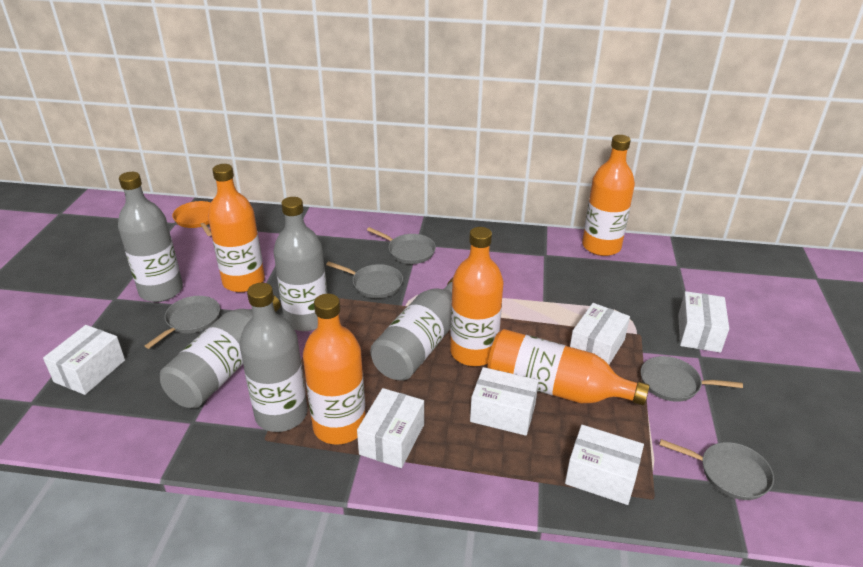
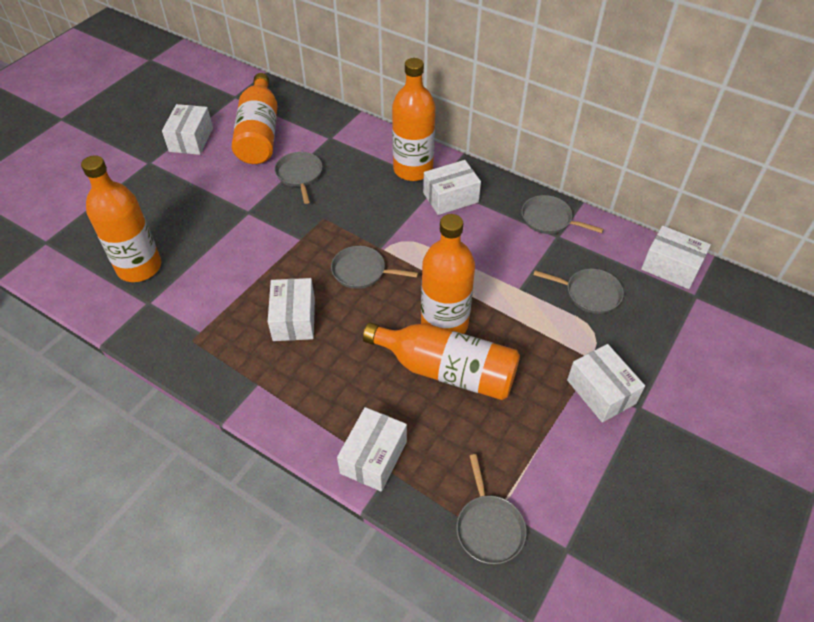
grey bottle: 5 -> 0
orange pan: 1 -> 0

